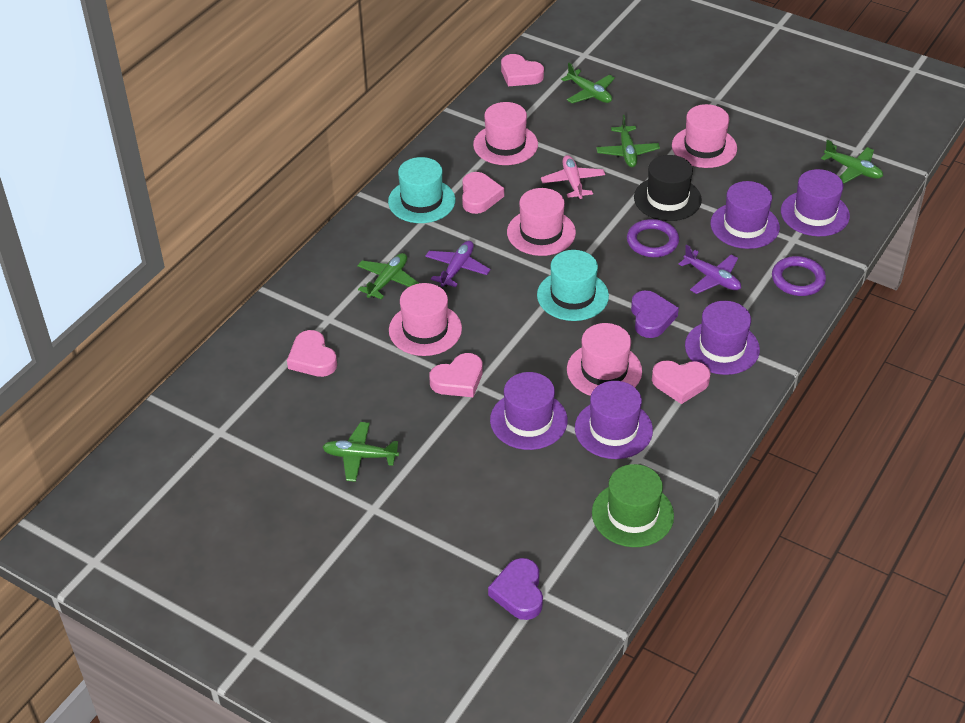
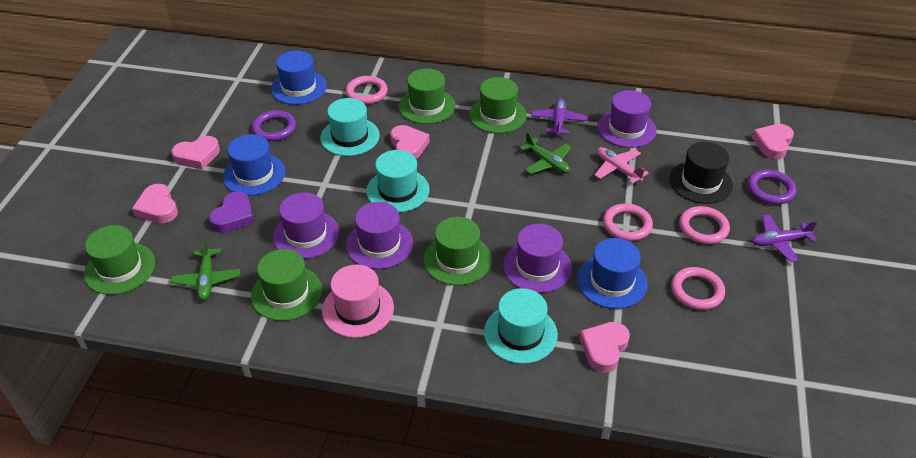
blue hat: 0 -> 3
green hat: 1 -> 5
green plane: 5 -> 2
pink hat: 5 -> 1
pink ring: 0 -> 4
purple hat: 5 -> 4
purple heart: 2 -> 1
turquoise hat: 2 -> 3

